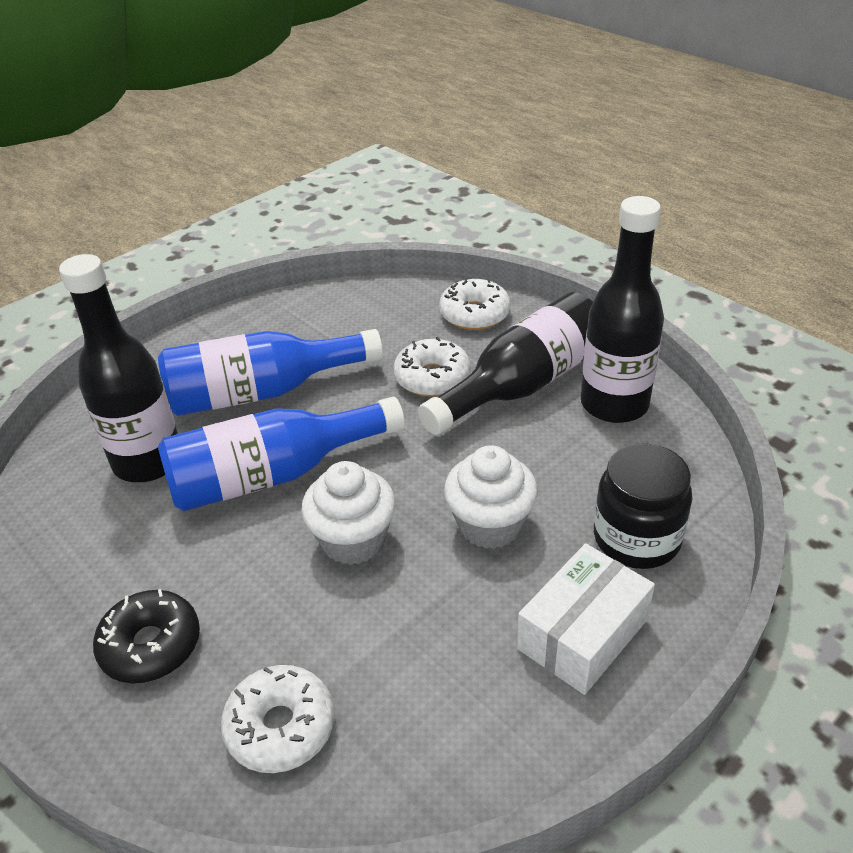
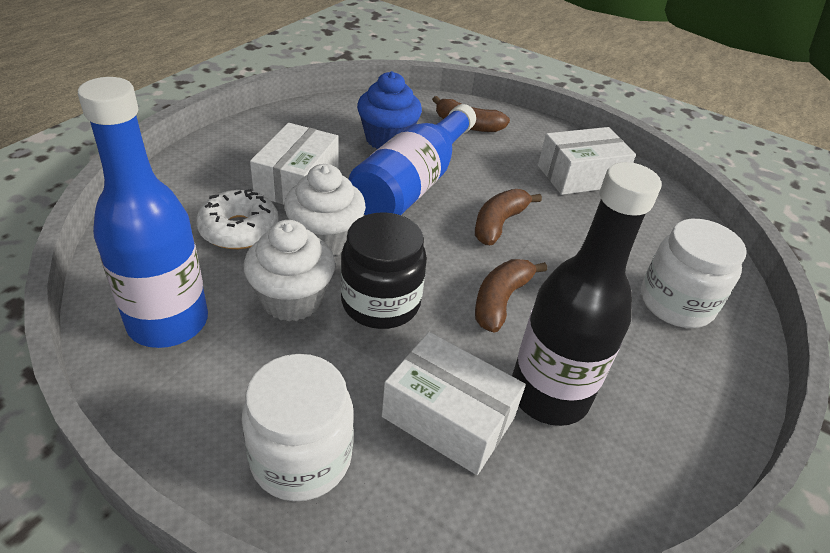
black bottle: 3 -> 1
black donut: 1 -> 0
blue cupcake: 0 -> 1
brown banana: 0 -> 3
white box: 1 -> 3
white donut: 3 -> 1
white jar: 0 -> 2

